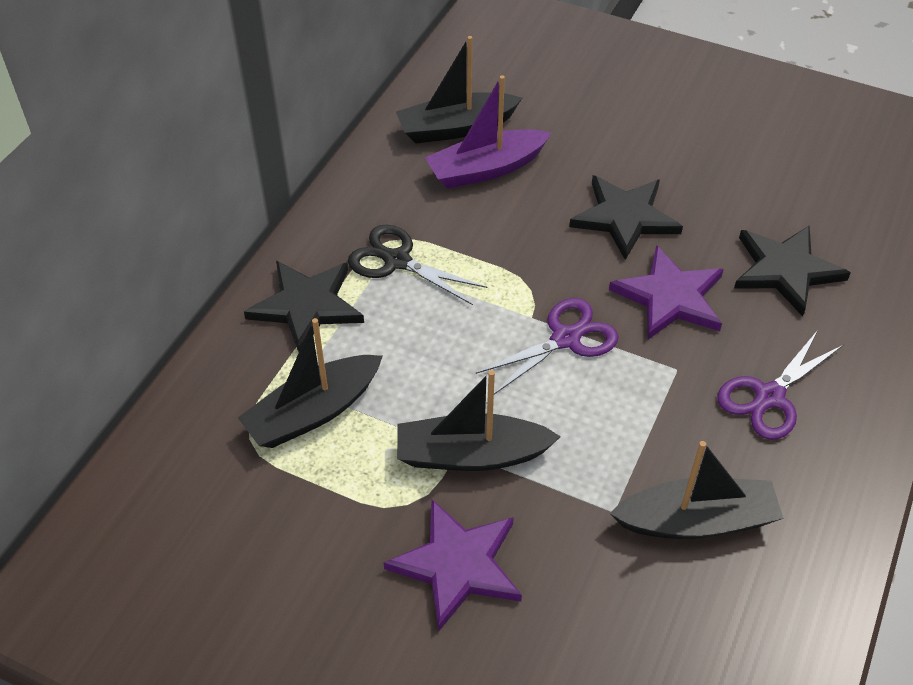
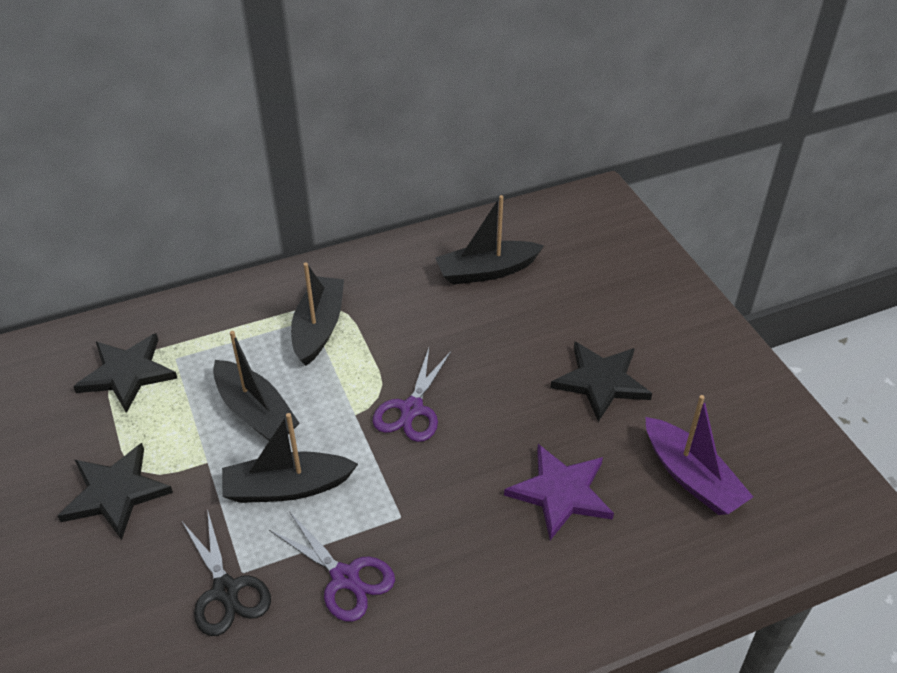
purple star: 2 -> 1

